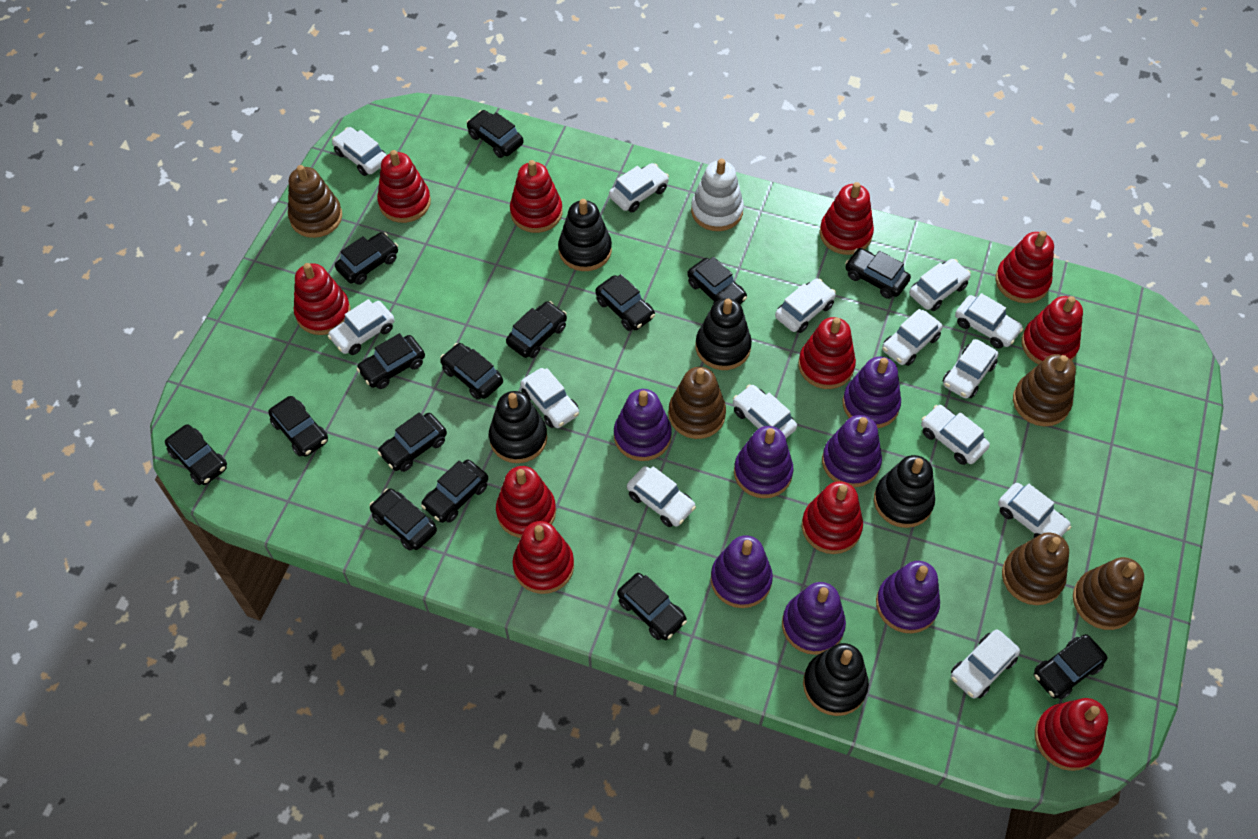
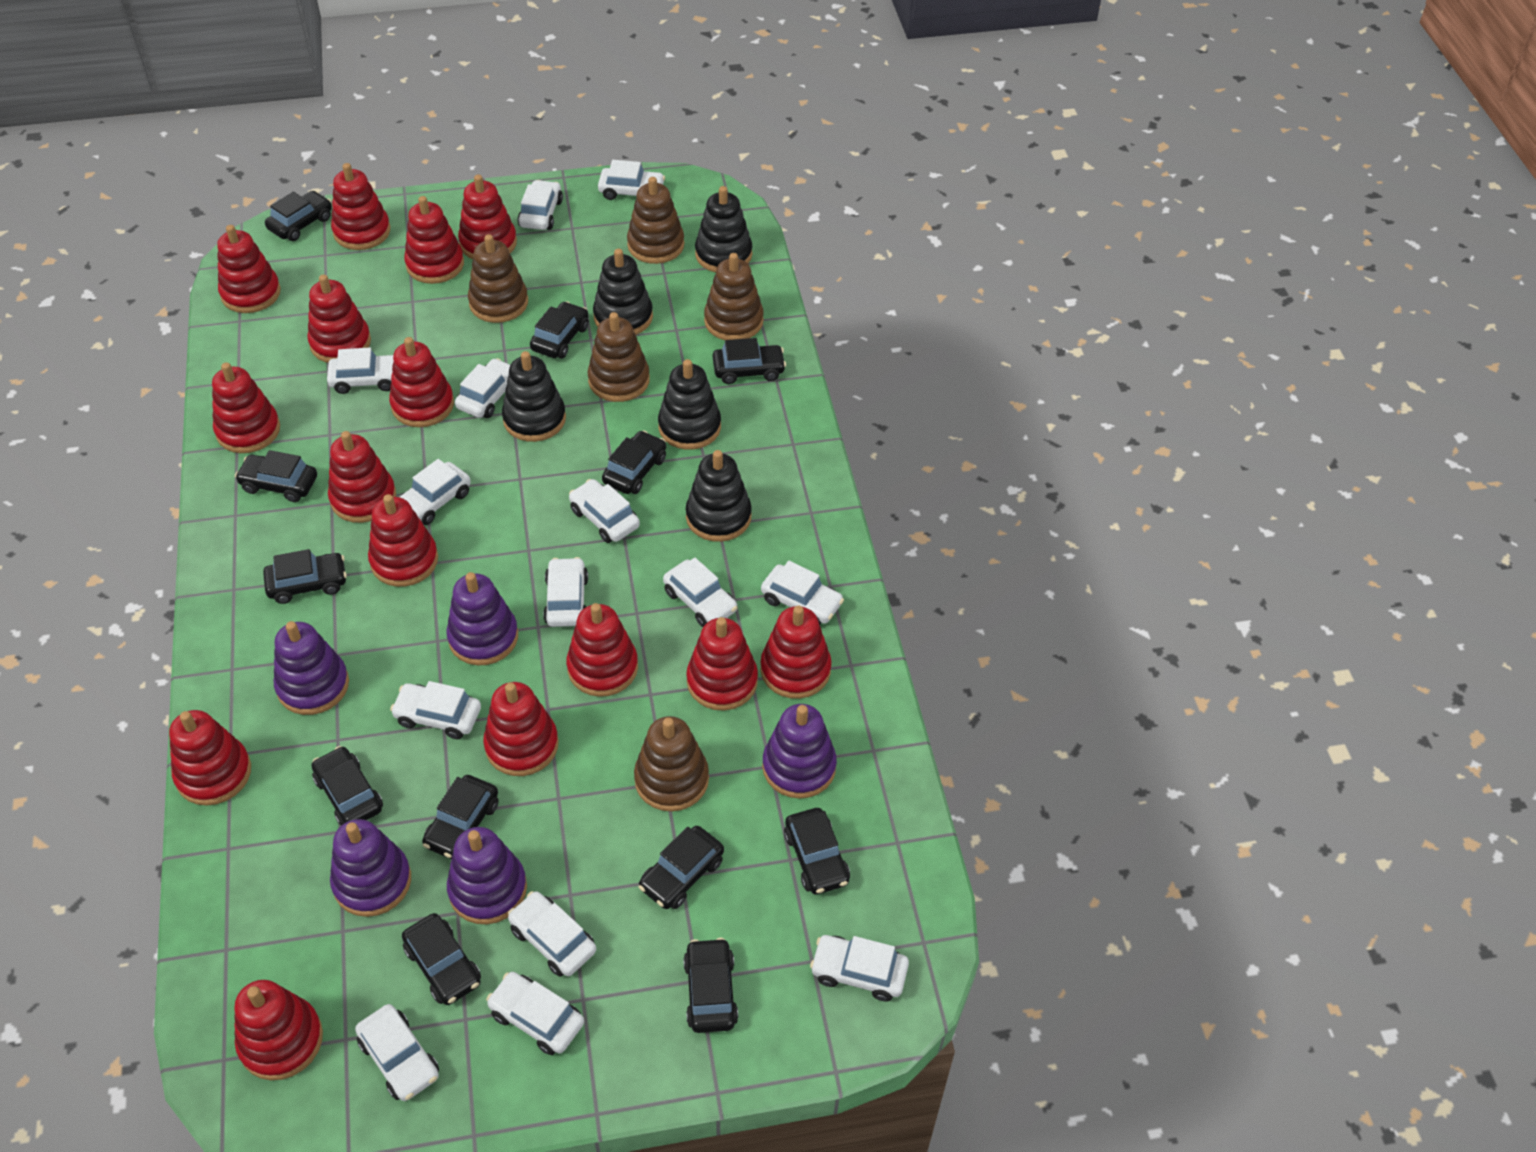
black car: 15 -> 12
purple stacking toy: 7 -> 5
red stacking toy: 11 -> 15
white stacking toy: 1 -> 0

